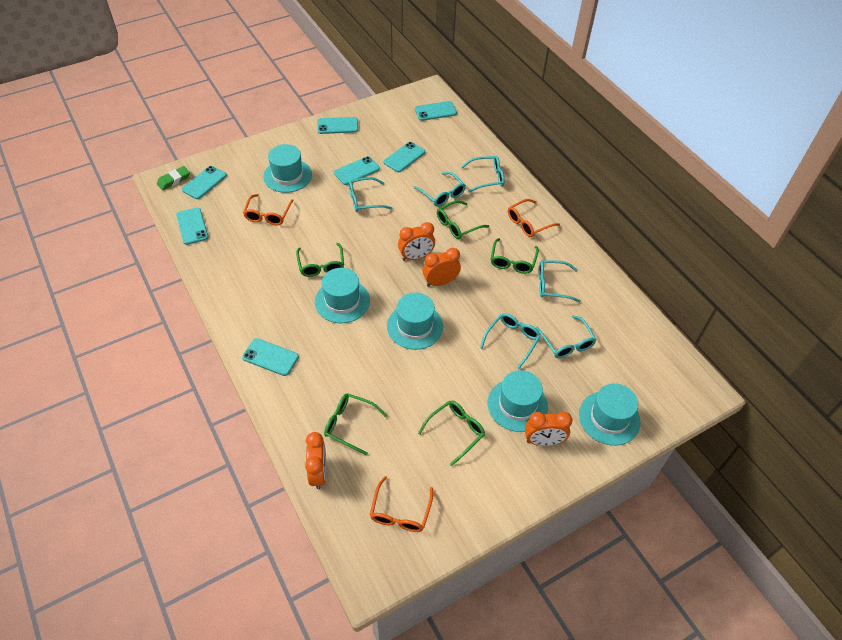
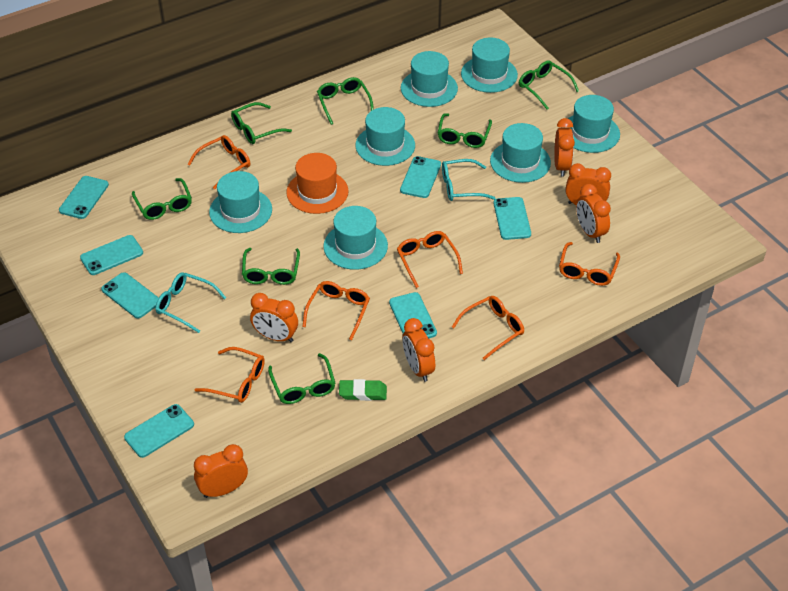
green glasses: 5 -> 7
orange clock: 4 -> 6
orange glasses: 3 -> 6
orange hat: 0 -> 1
turquoise glasses: 6 -> 2
turquoise hat: 5 -> 7

